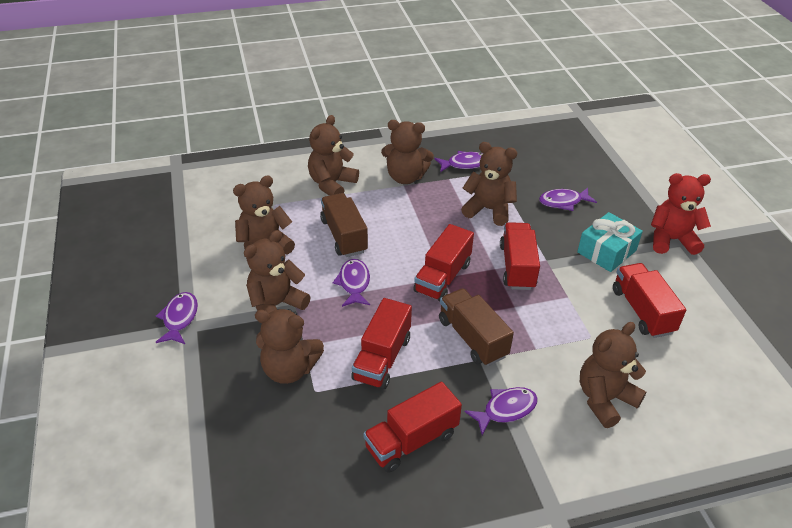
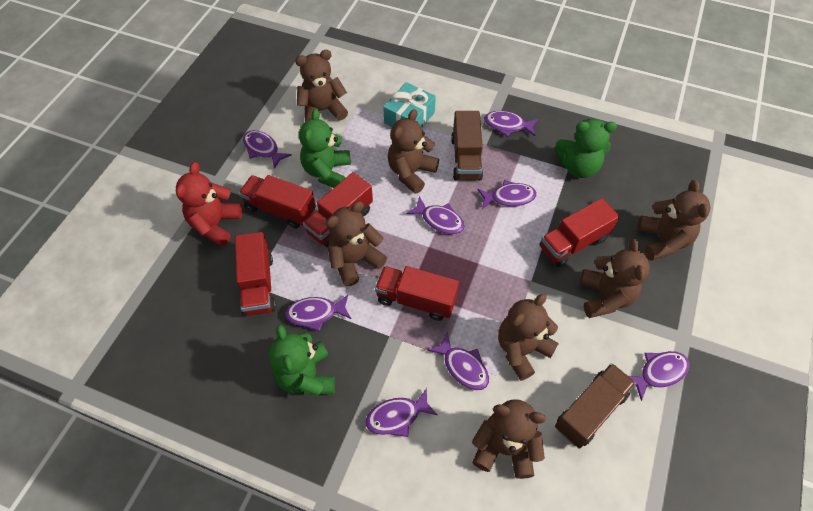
green teddy bear: 0 -> 3
purple fish: 5 -> 8

